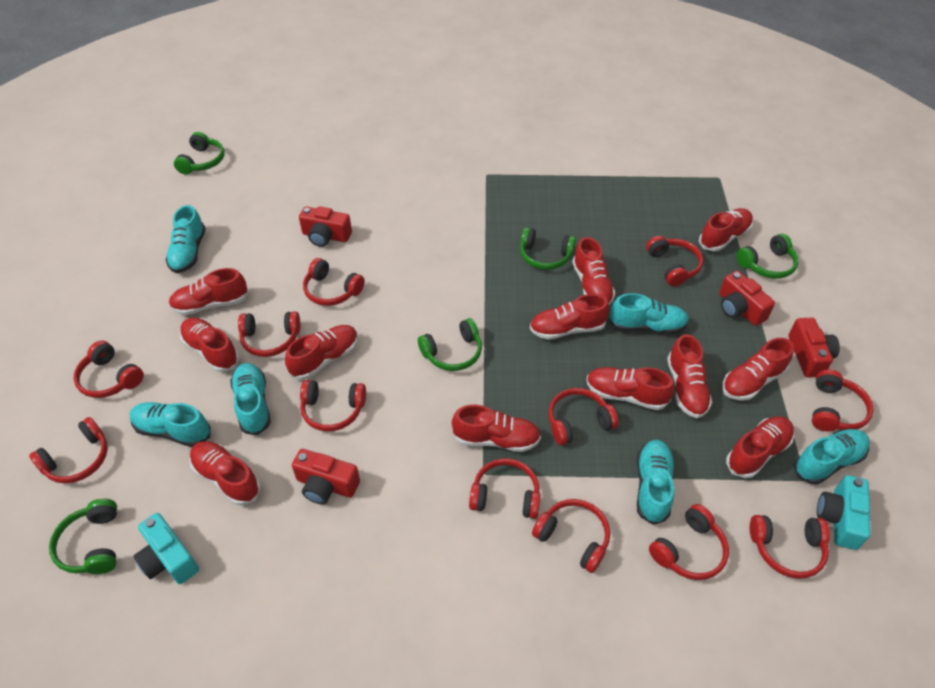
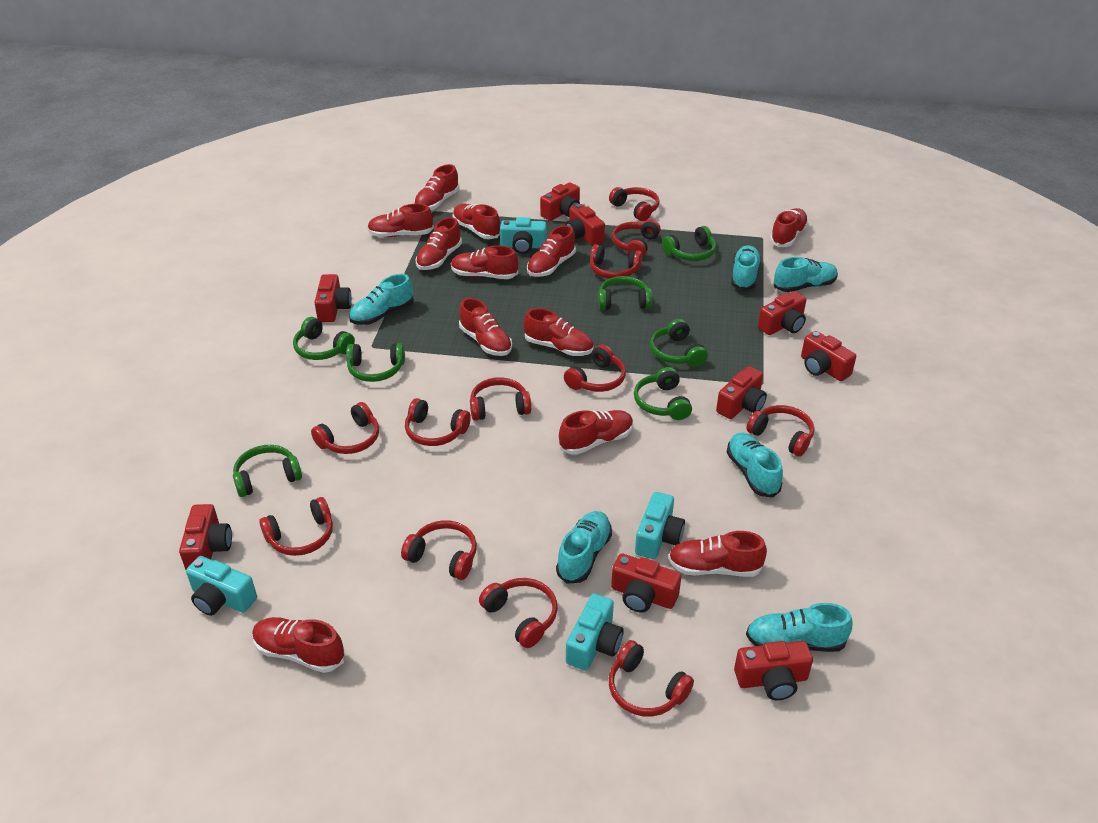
green headphones: 5 -> 7
red camera: 4 -> 9
turquoise camera: 2 -> 4

